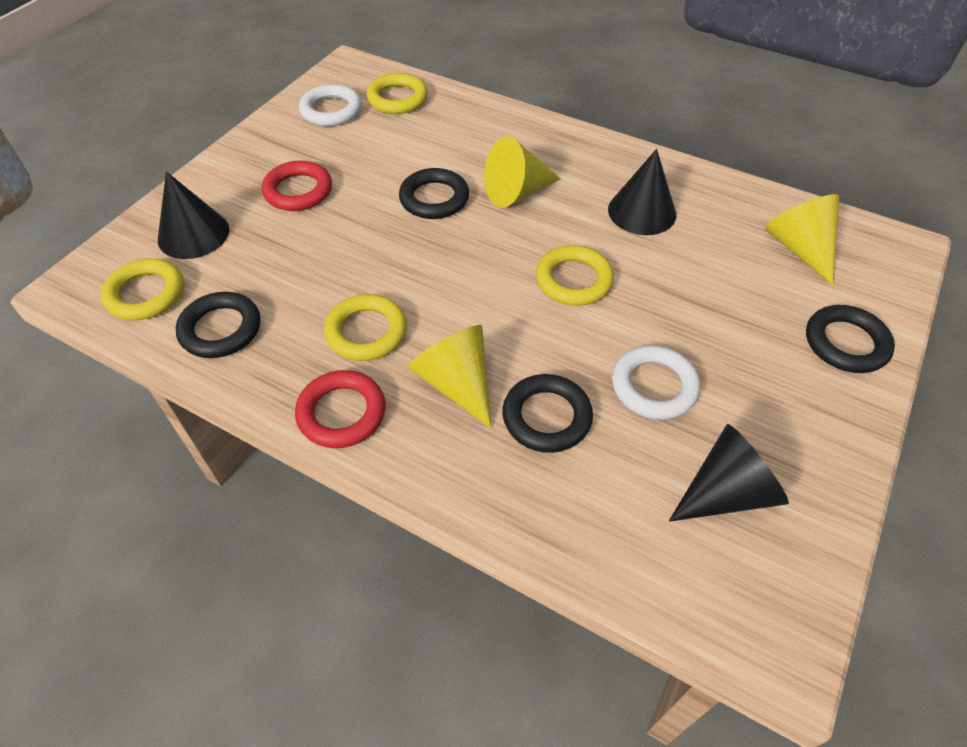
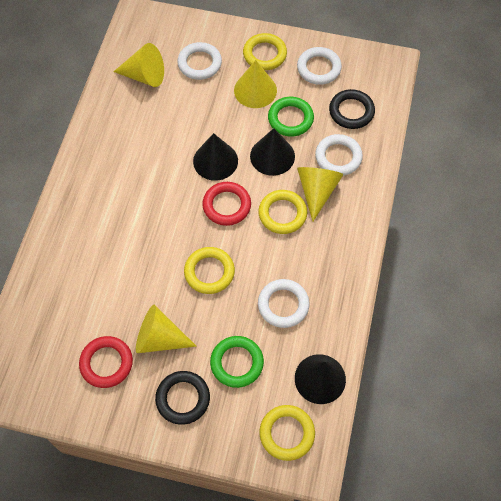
black ring: 4 -> 2
green ring: 0 -> 2
white ring: 2 -> 4
yellow cone: 3 -> 4

